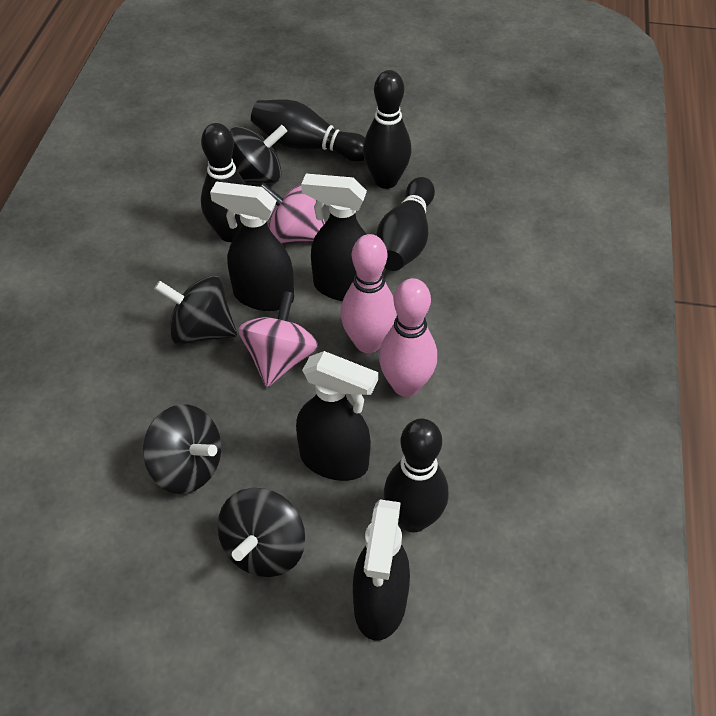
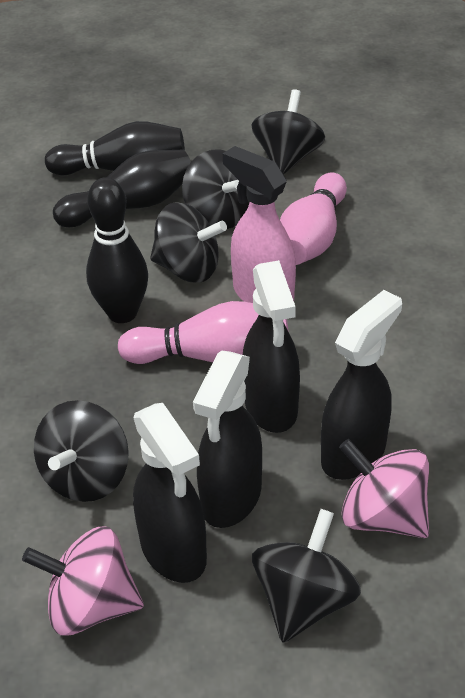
black bowling pin: 5 -> 3
black spinning top: 4 -> 5
pink spray bottle: 0 -> 1

